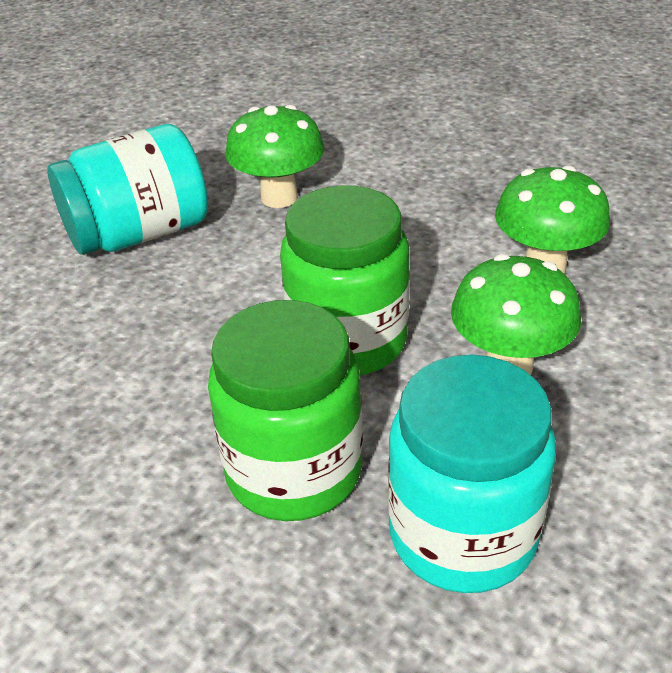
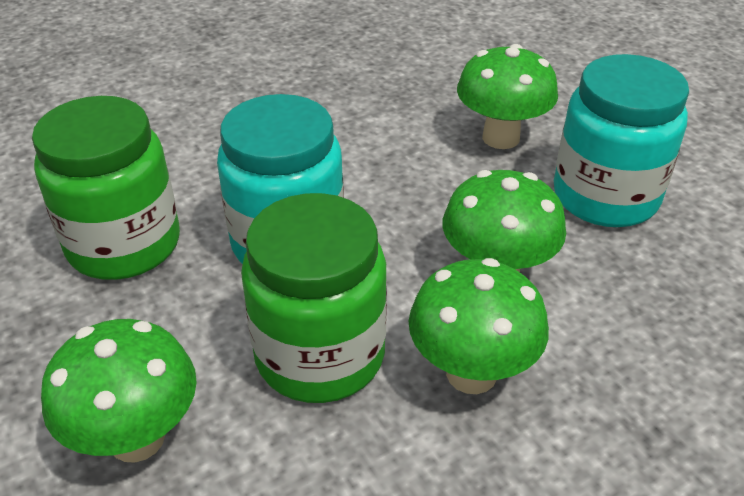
green mushroom: 3 -> 4

